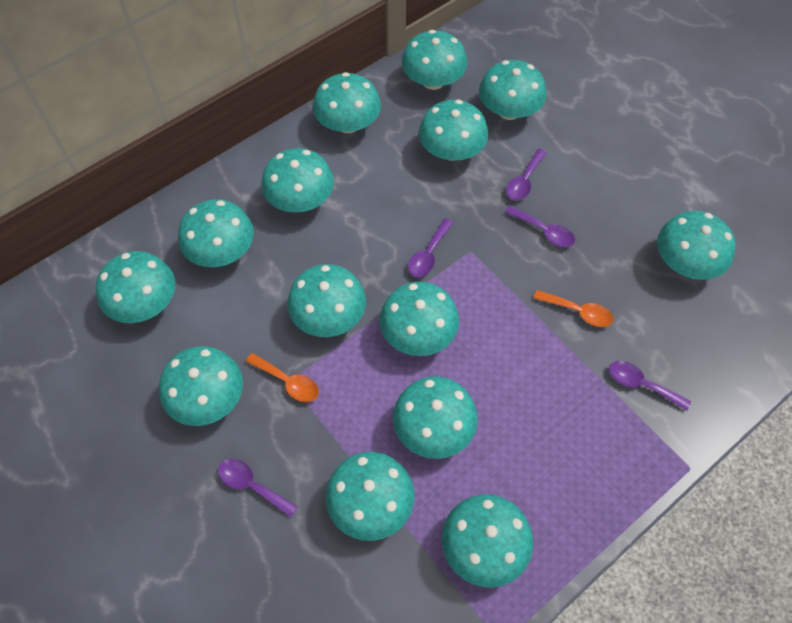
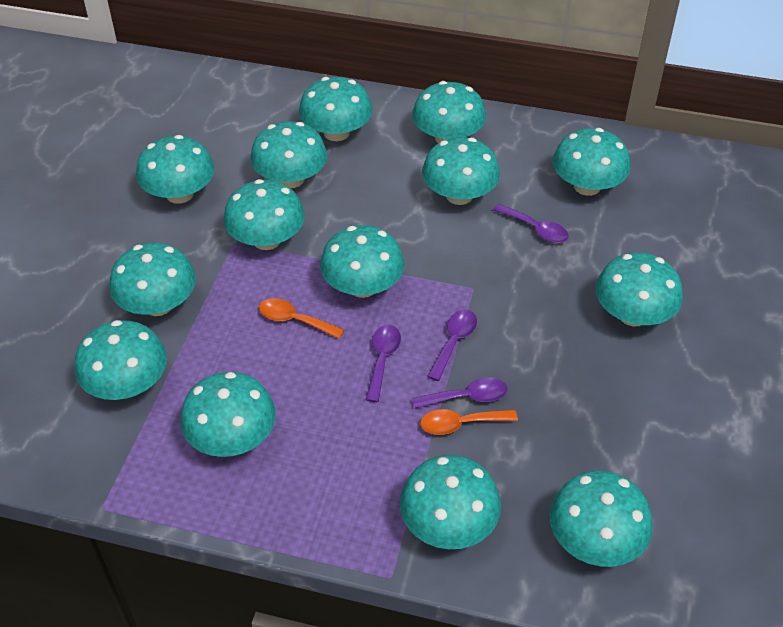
purple spoon: 5 -> 4

